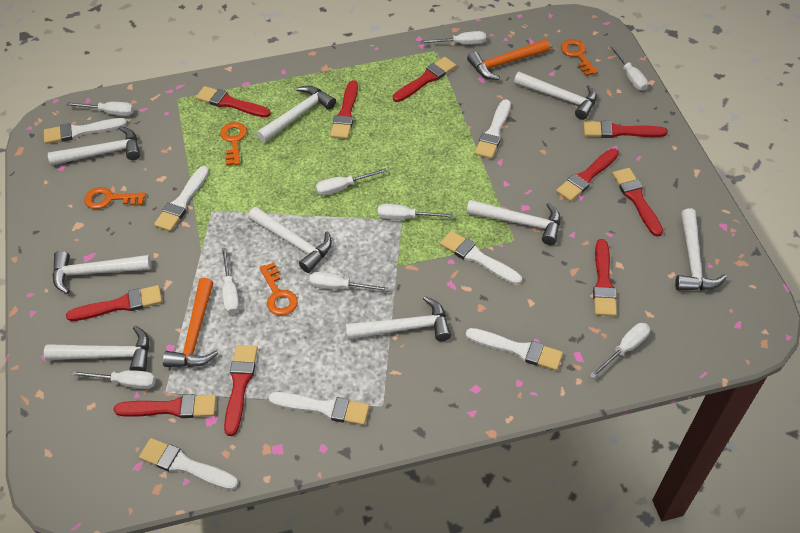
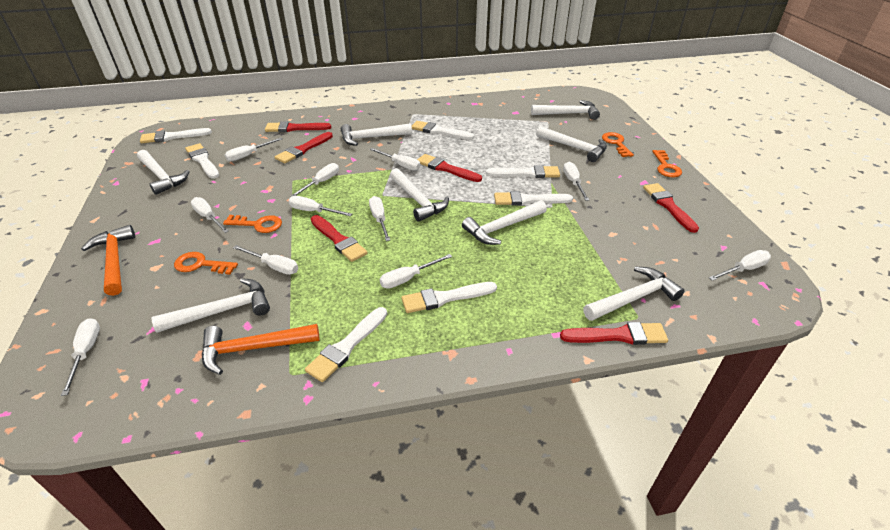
red brush: 10 -> 6
white hammer: 9 -> 8
white screwdriver: 9 -> 11

